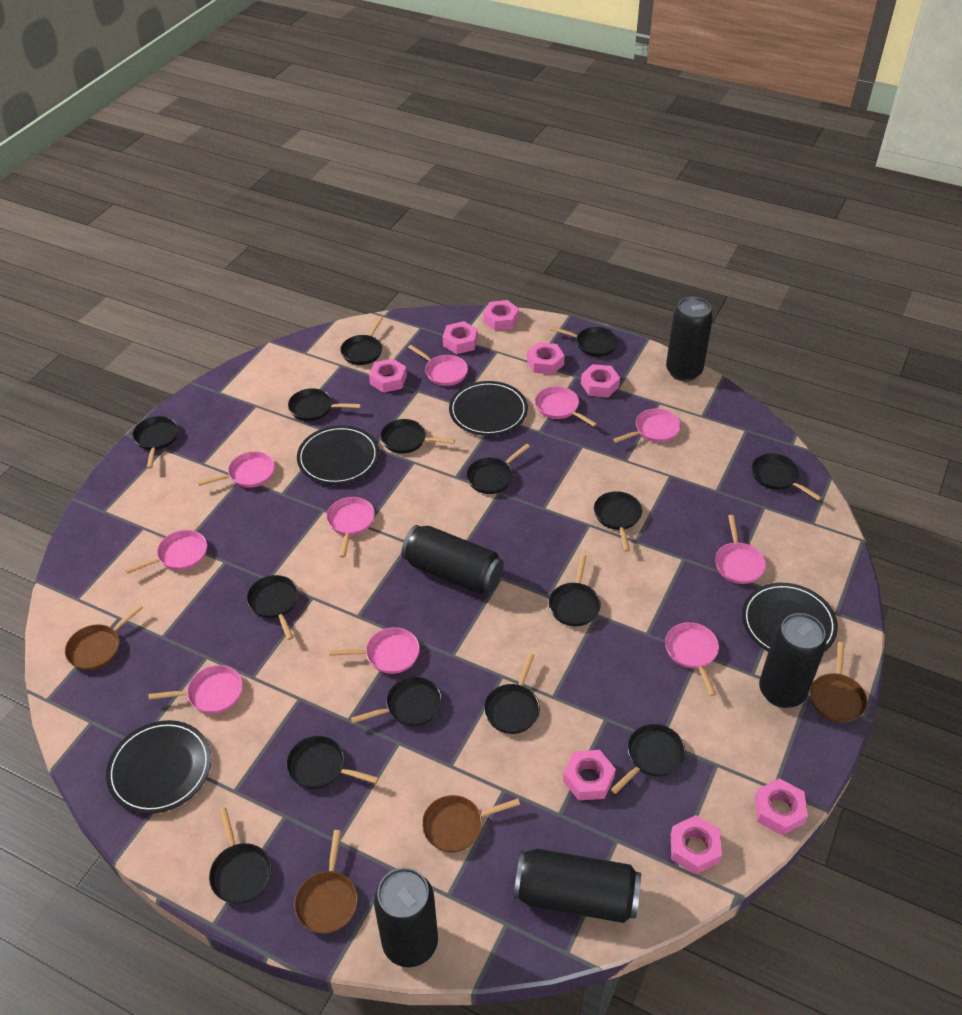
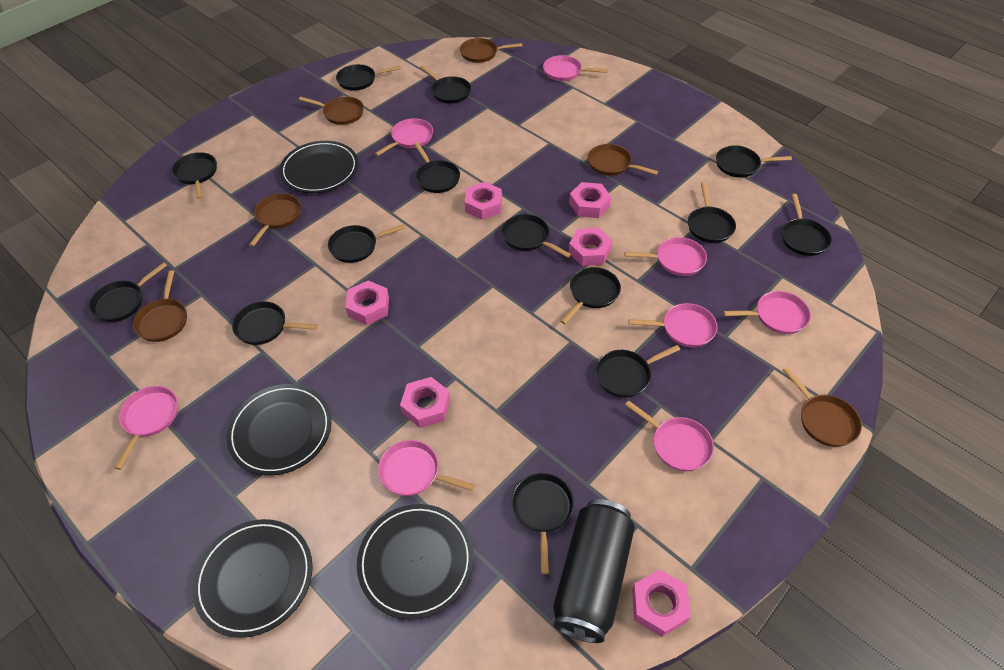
black can: 5 -> 1
black pan: 15 -> 14
brown pan: 4 -> 6
pink nut: 8 -> 6
pink pan: 10 -> 8

